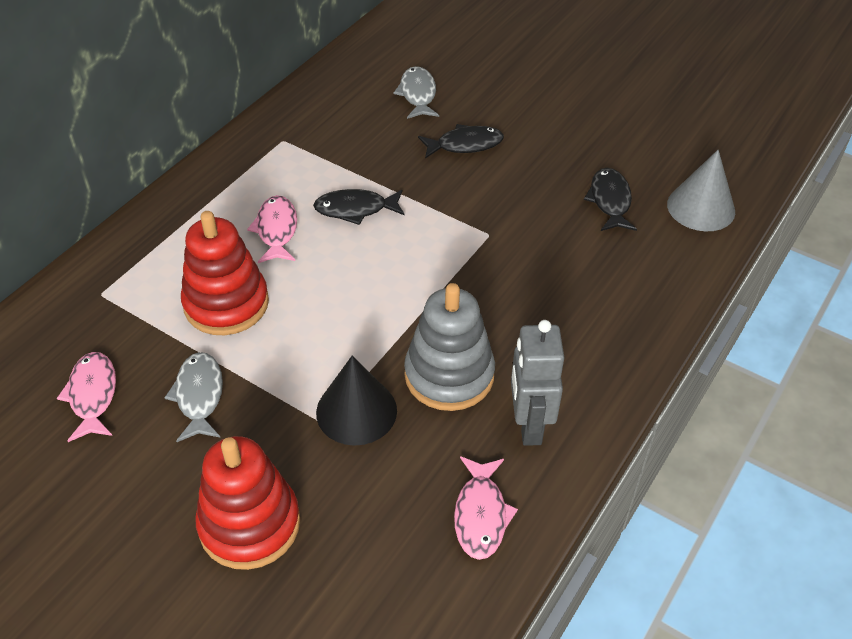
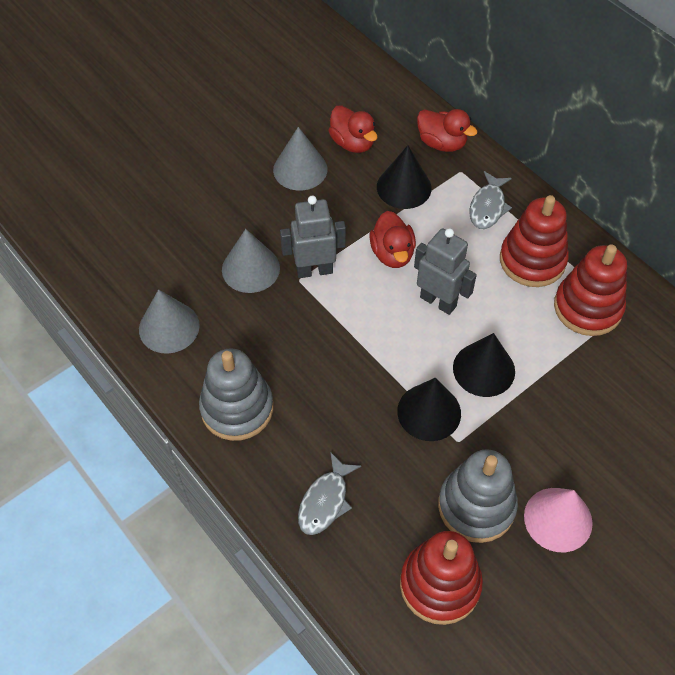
black cone: 1 -> 3
black fish: 3 -> 0
grey cone: 1 -> 3
grey robot: 1 -> 2
grey stacking toy: 1 -> 2
pink cone: 0 -> 1
pink fish: 3 -> 0
red duck: 0 -> 3
red stacking toy: 2 -> 3

